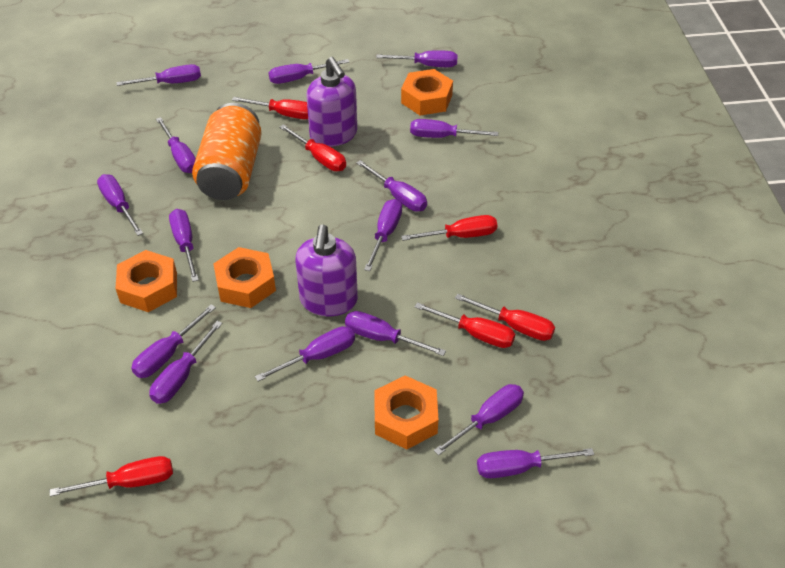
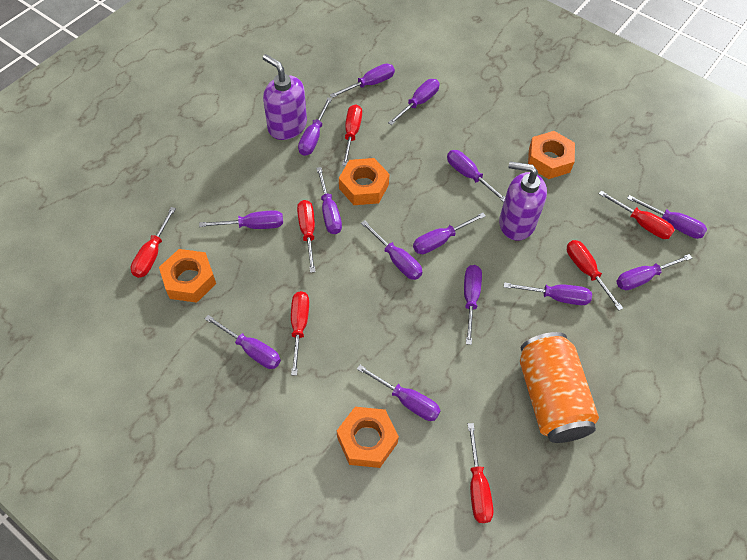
purple screwdriver: 15 -> 14
red screwdriver: 6 -> 7

